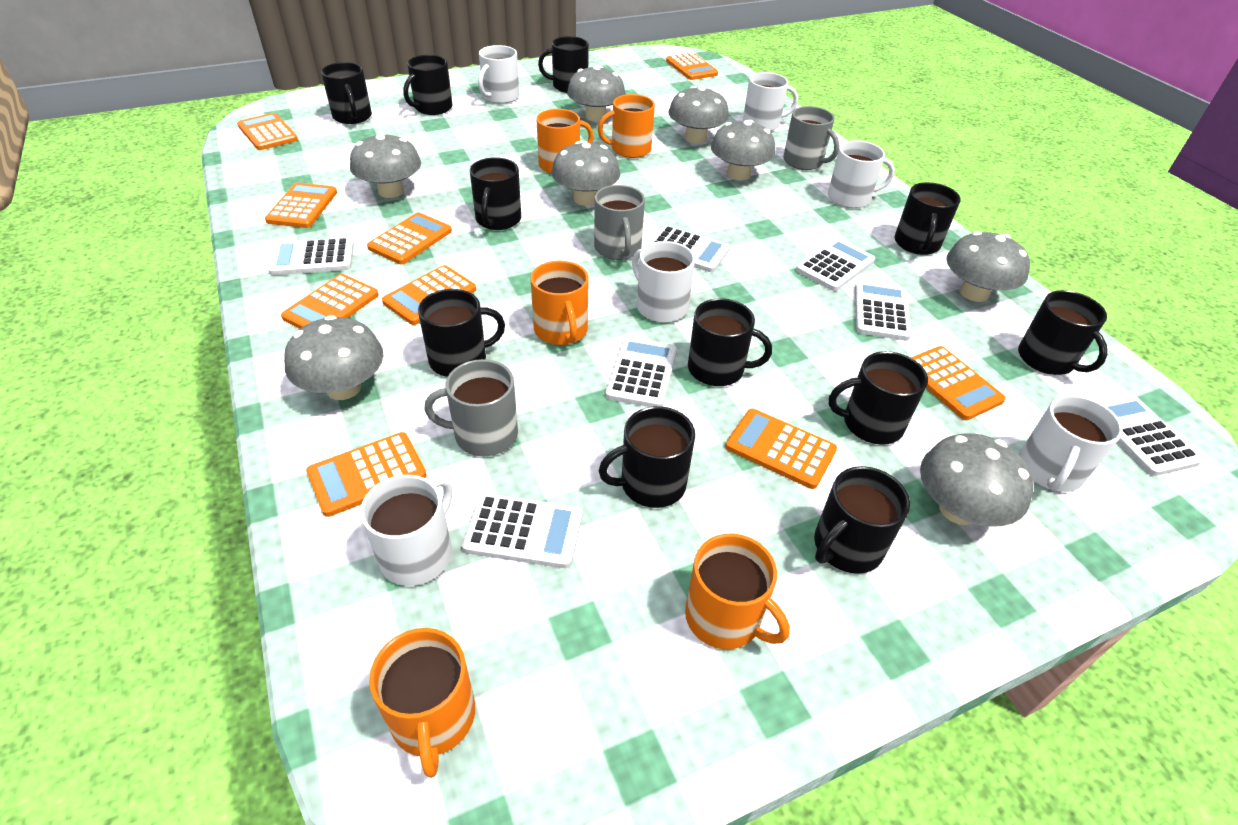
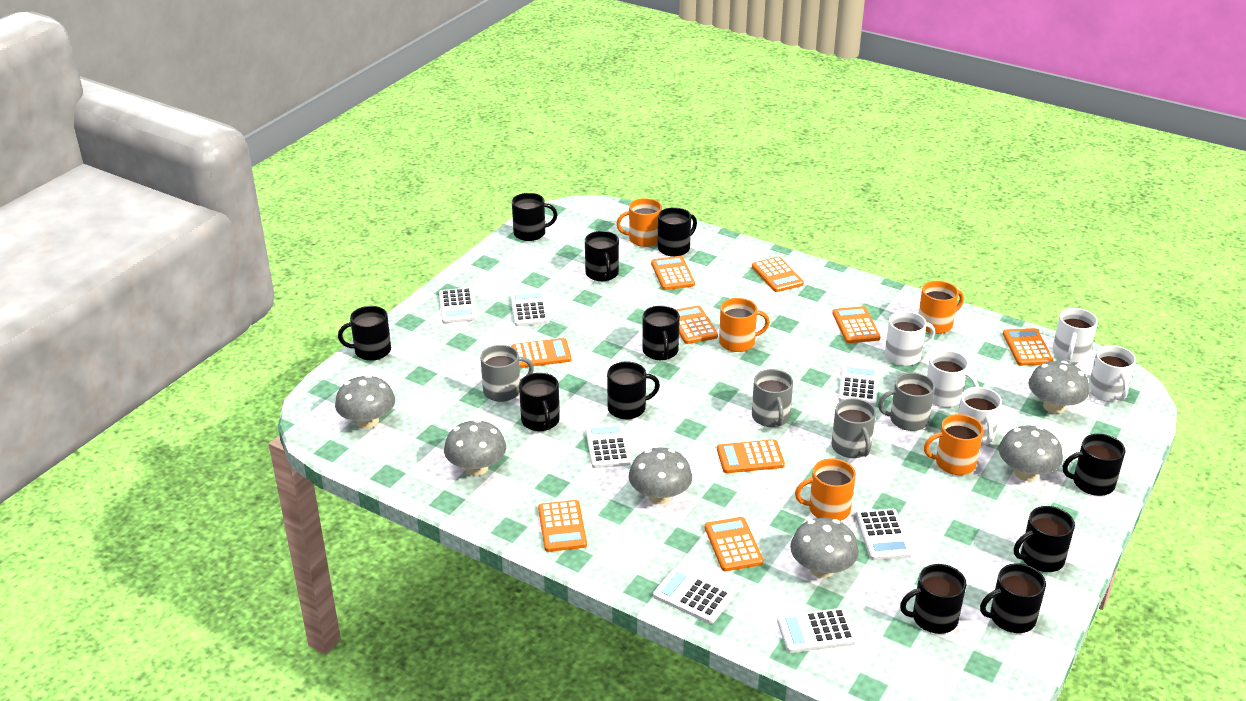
grey mug: 3 -> 4
grey mushroom: 8 -> 6
white mug: 6 -> 5

